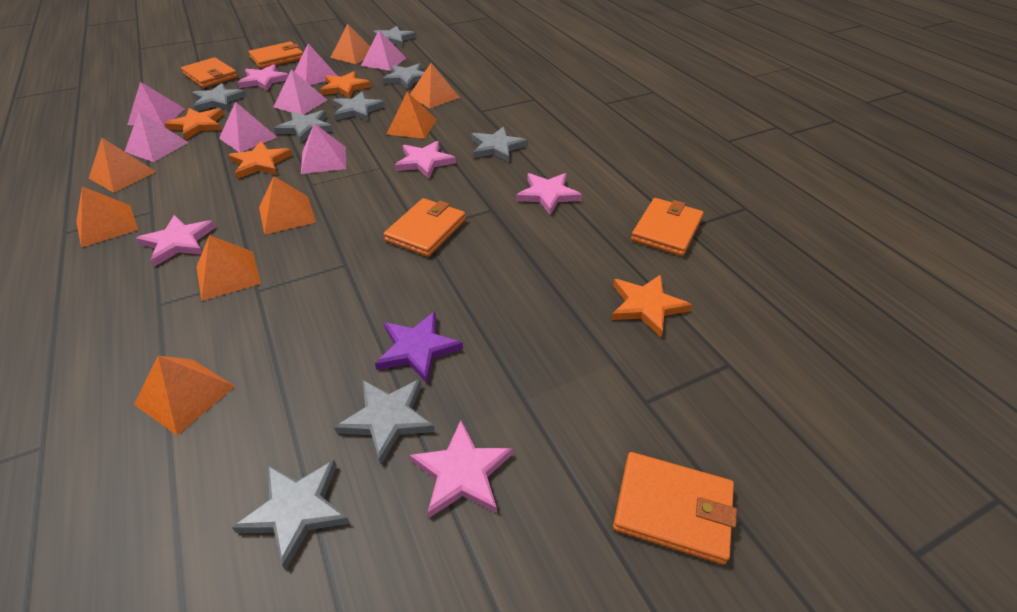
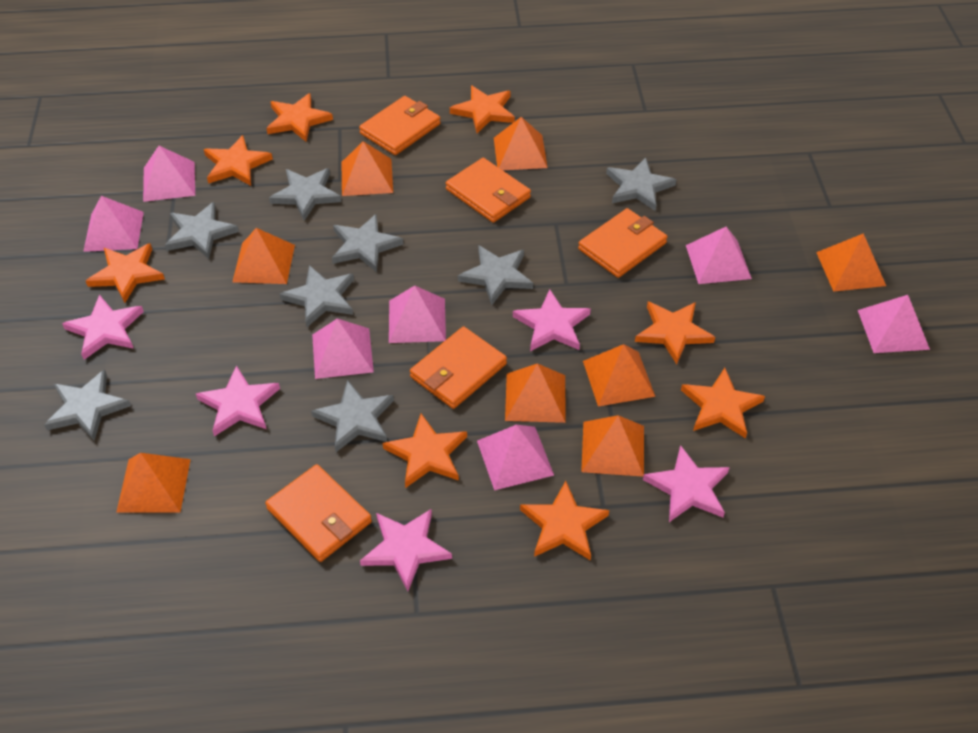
orange star: 4 -> 8
purple star: 1 -> 0

